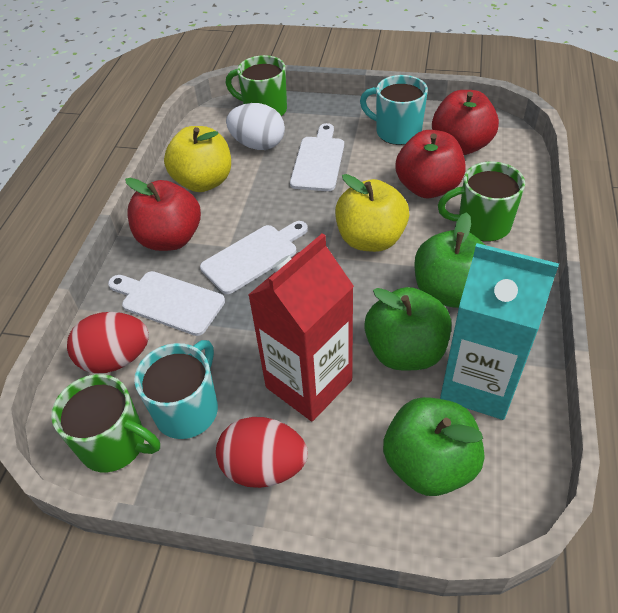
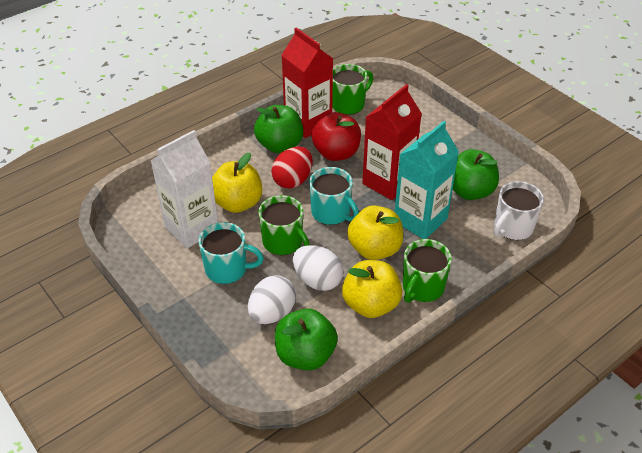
red apple: 3 -> 1
red carton: 1 -> 2
red egg: 2 -> 1
white carton: 0 -> 1
white cutting board: 3 -> 0
white egg: 1 -> 2
white mug: 0 -> 1
yellow apple: 2 -> 3

